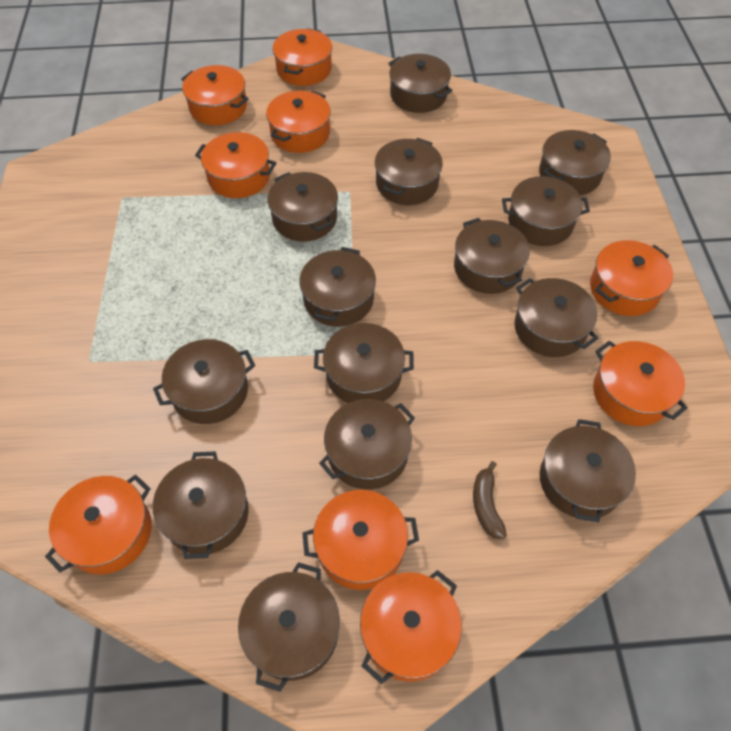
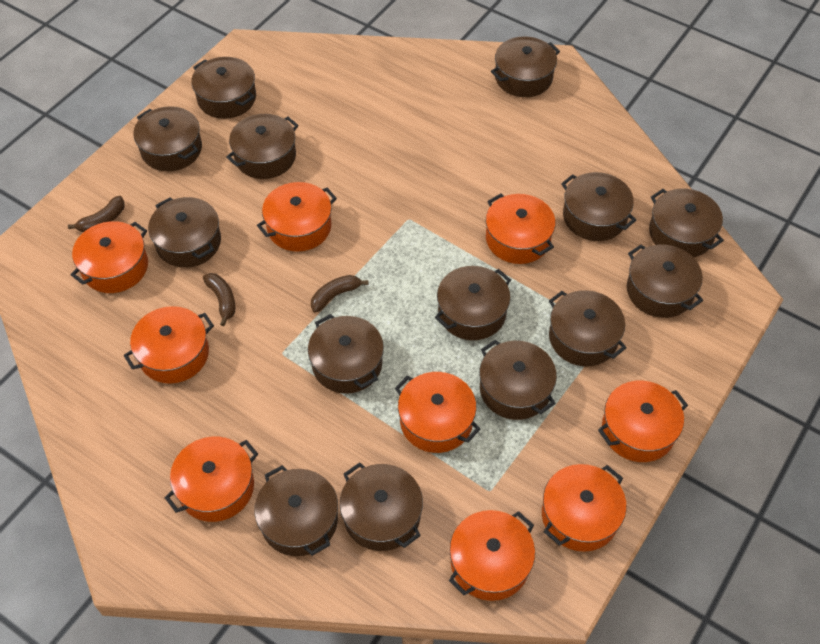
brown banana: 1 -> 3

